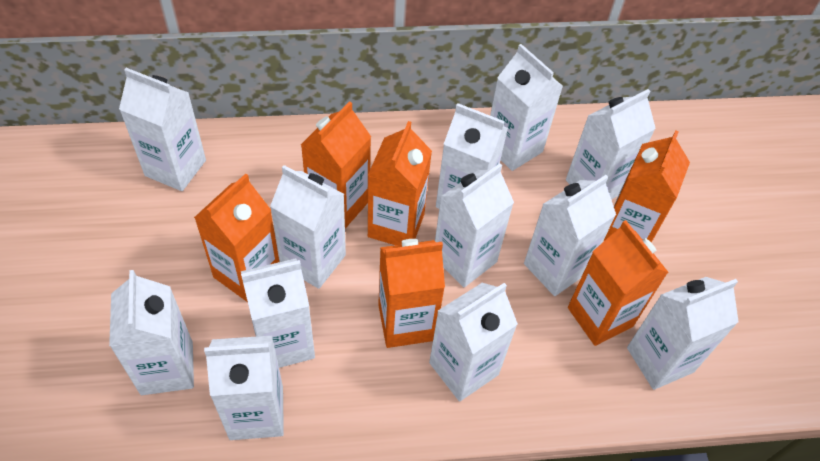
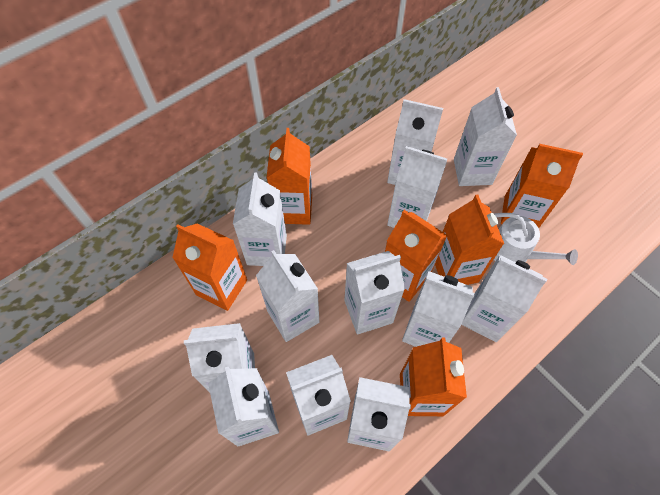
white watering can: 0 -> 1

